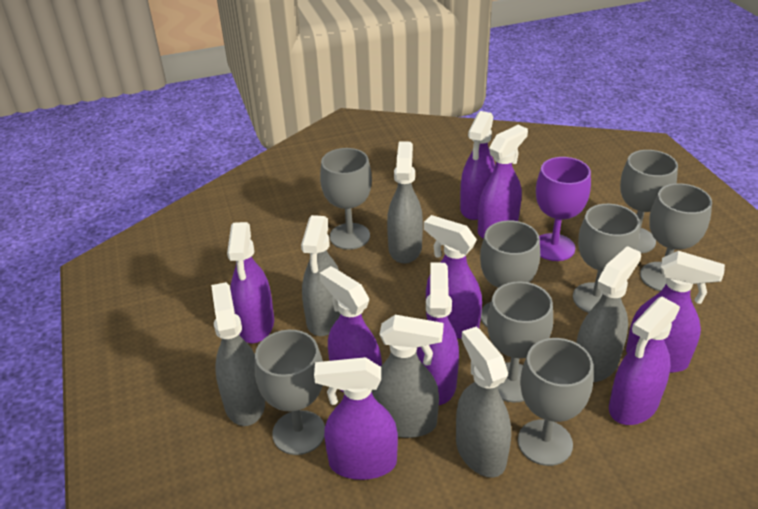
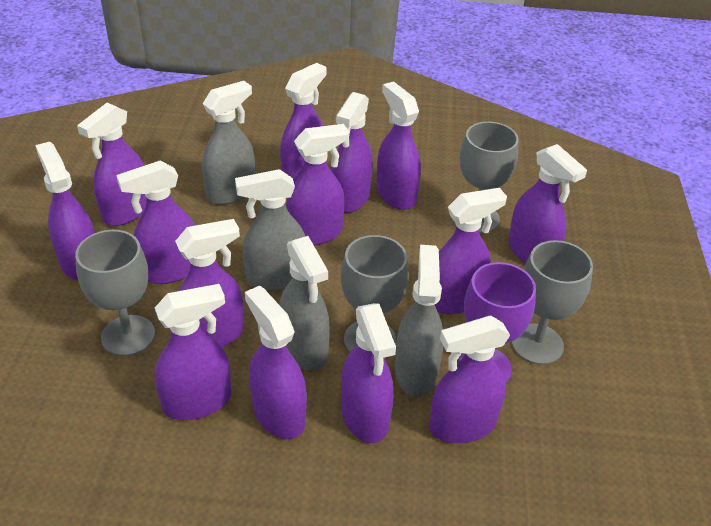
grey goblet: 8 -> 4
grey spray bottle: 6 -> 4
purple spray bottle: 9 -> 14

